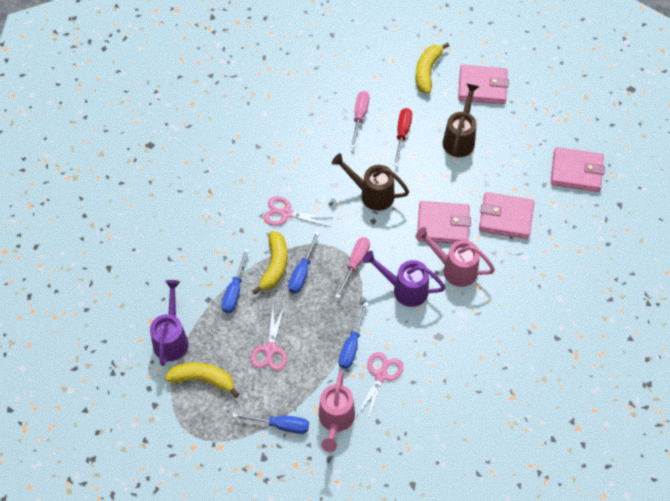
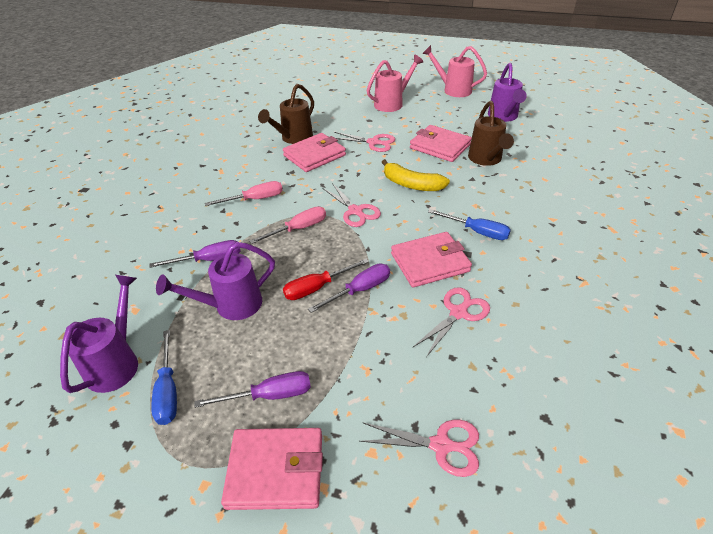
blue screwdriver: 4 -> 2
pink scissors: 3 -> 4
purple screwdriver: 0 -> 3
purple watering can: 2 -> 3
yellow banana: 3 -> 1

